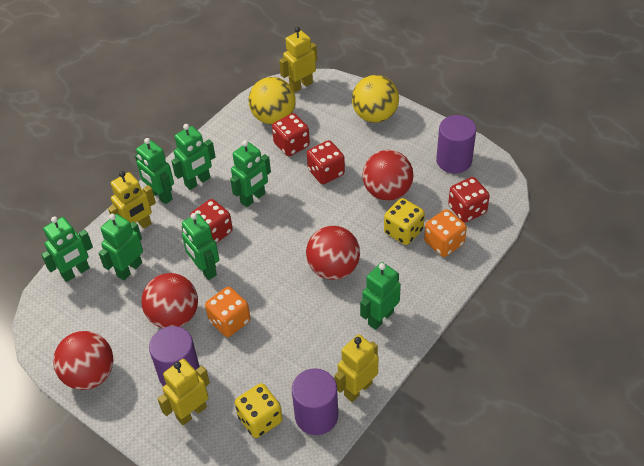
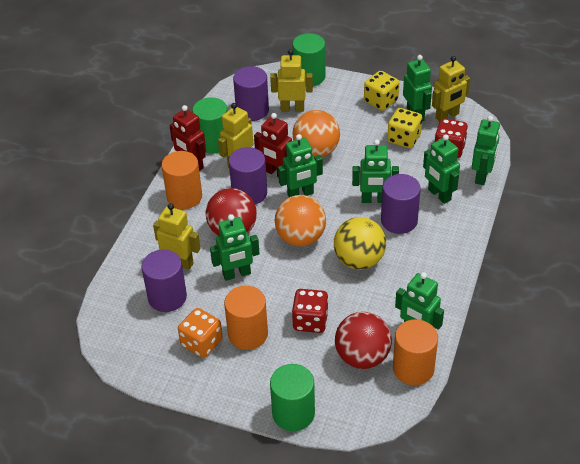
green cylinder: 0 -> 3
orange ball: 0 -> 2
orange cylinder: 0 -> 3
orange dice: 2 -> 1
purple cylinder: 3 -> 4
red ball: 4 -> 2
red dice: 4 -> 2
red robot: 0 -> 2
yellow ball: 2 -> 1

